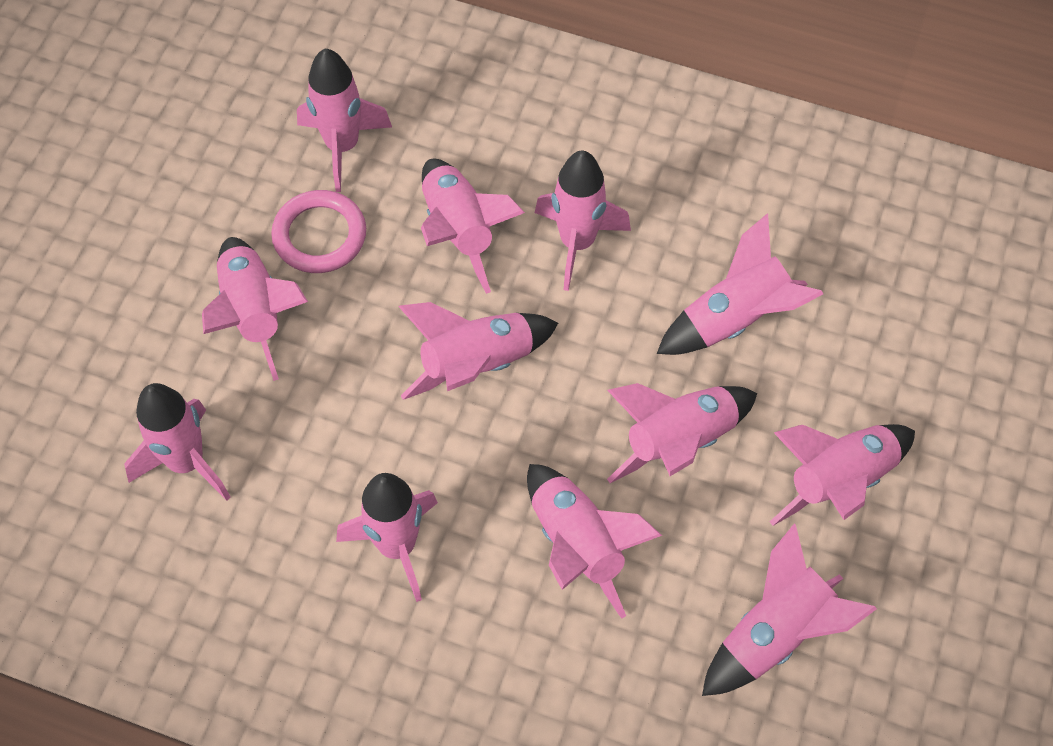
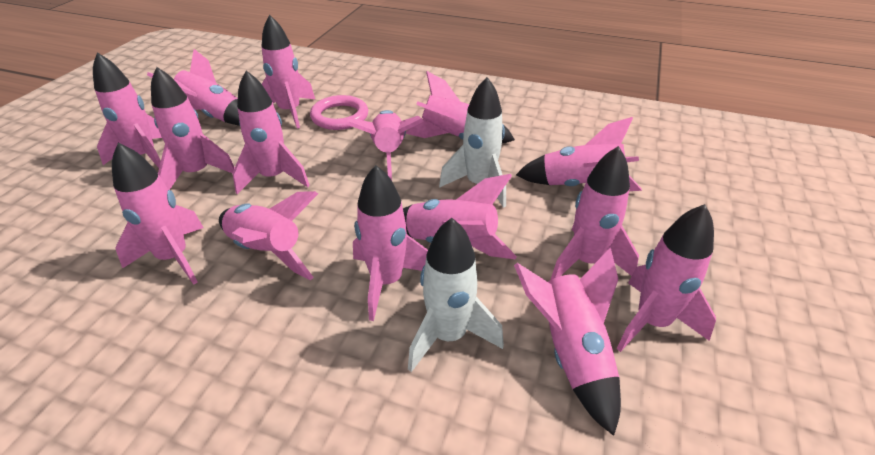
pink rocket: 12 -> 15
white rocket: 0 -> 2

